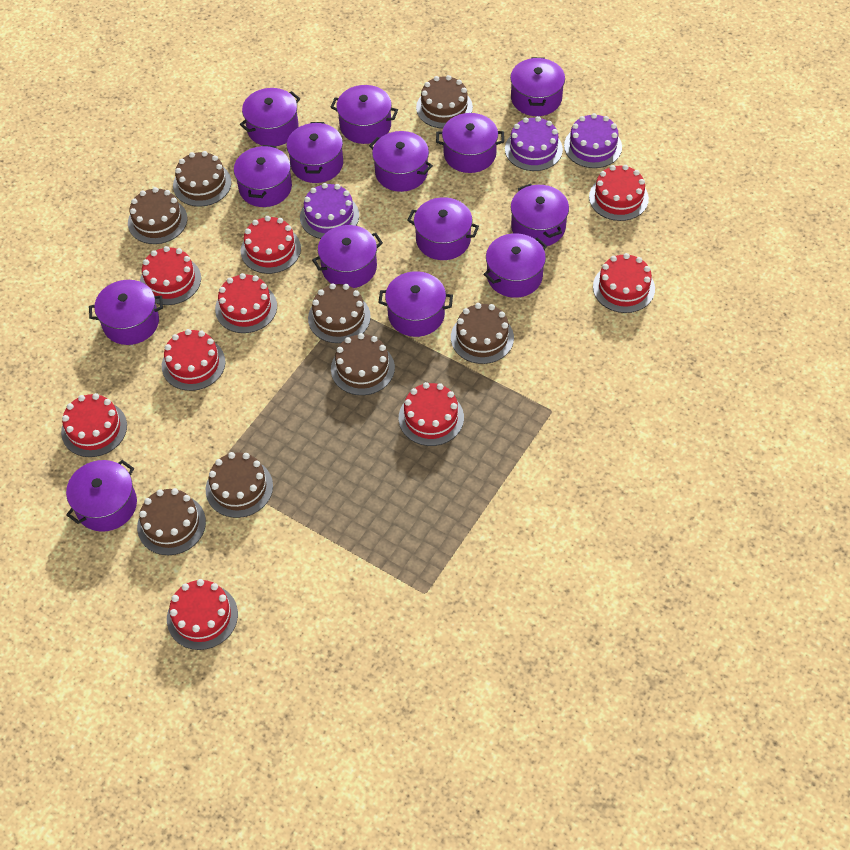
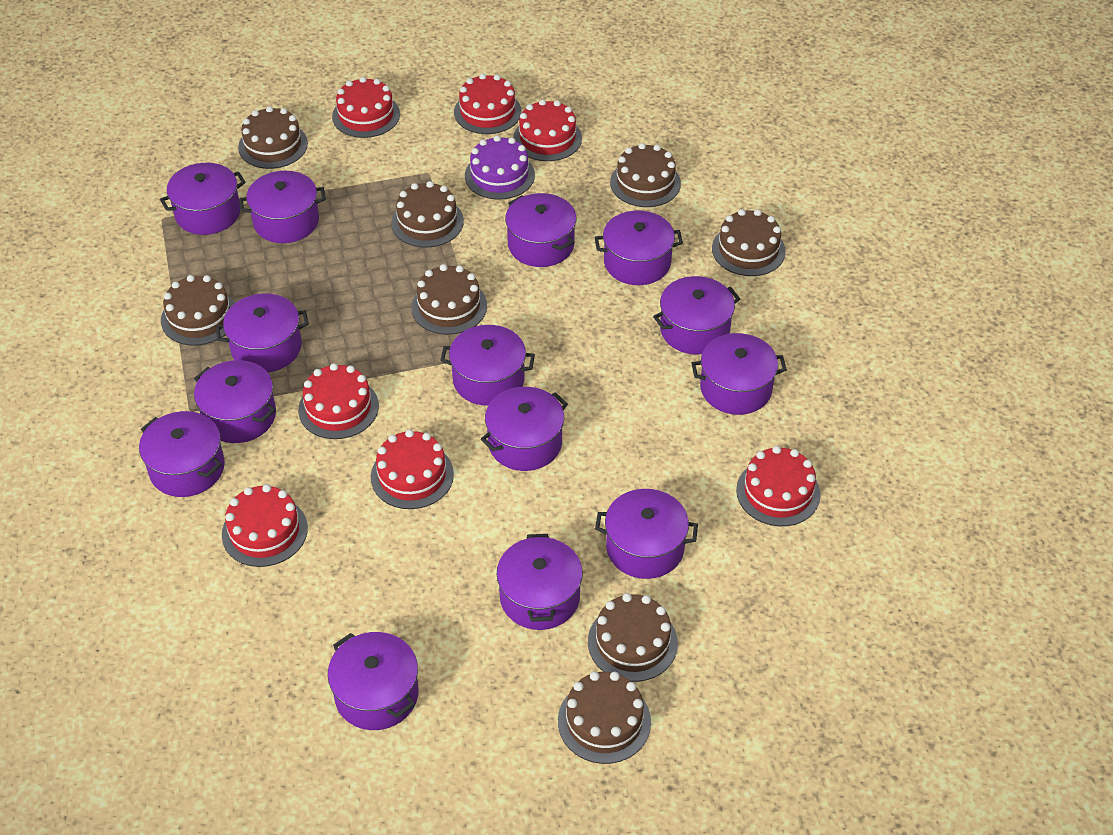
purple cake: 3 -> 1
red cake: 9 -> 7

